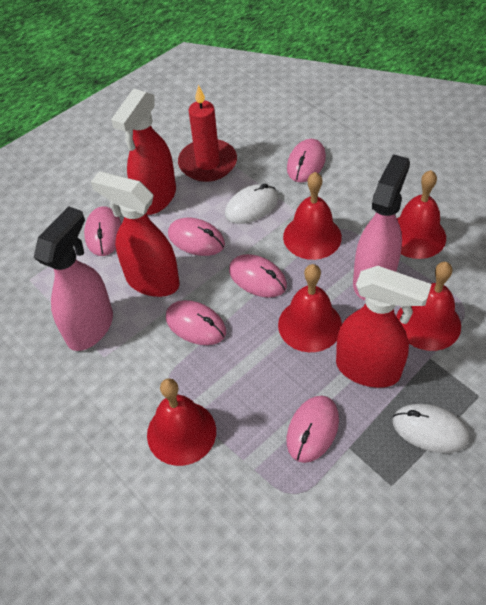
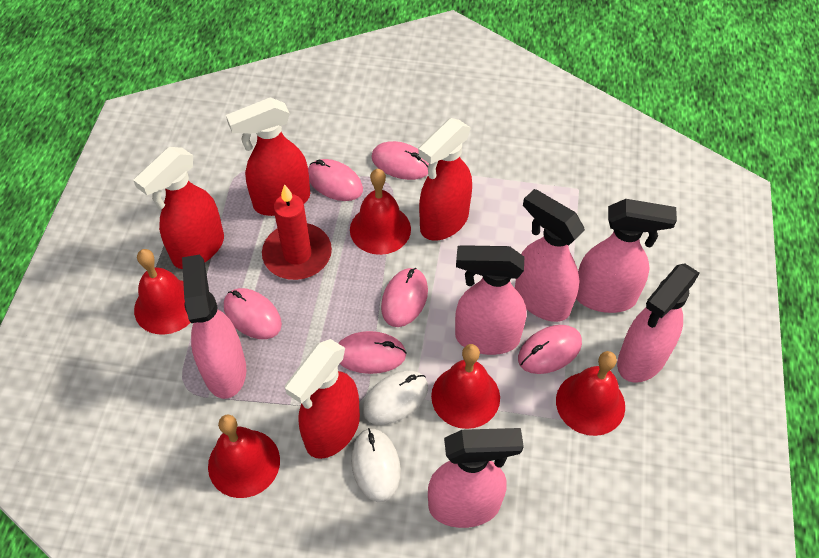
pink spray bottle: 2 -> 6
red spray bottle: 3 -> 4

